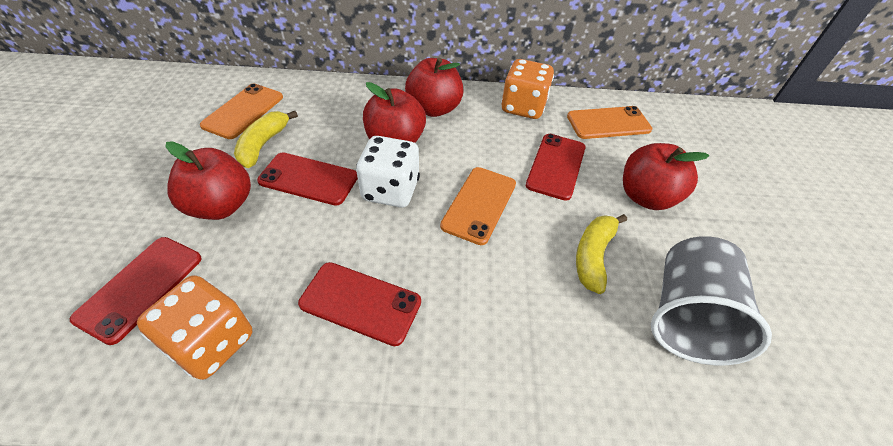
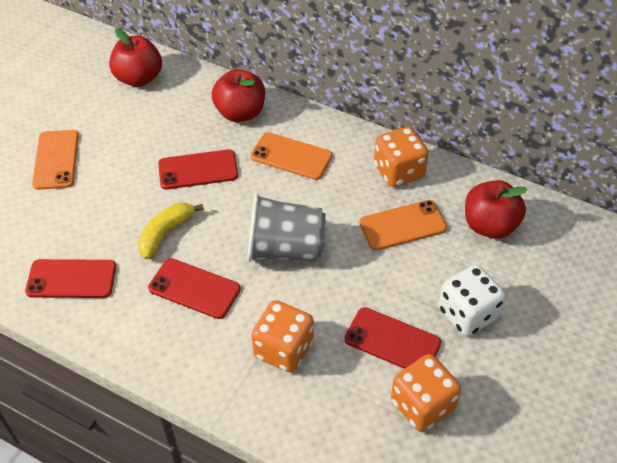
orange dice: 2 -> 3
red apple: 4 -> 3
yellow banana: 2 -> 1

